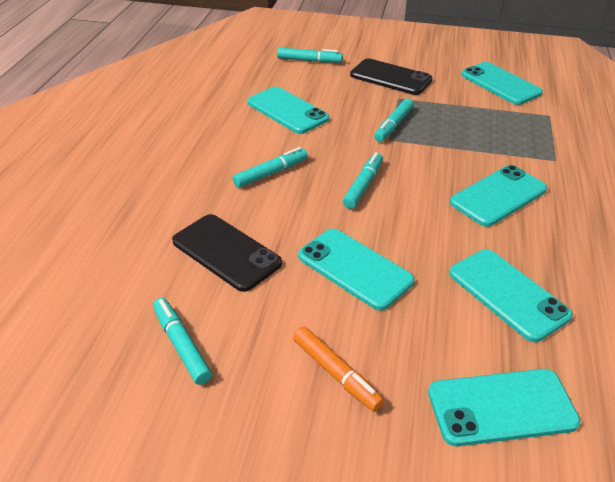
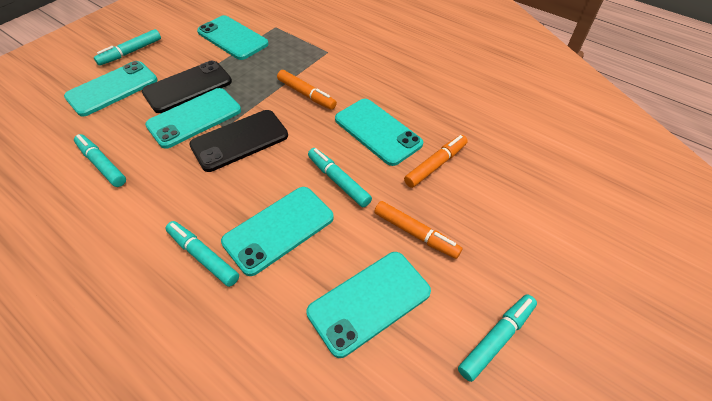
orange marker: 1 -> 3

